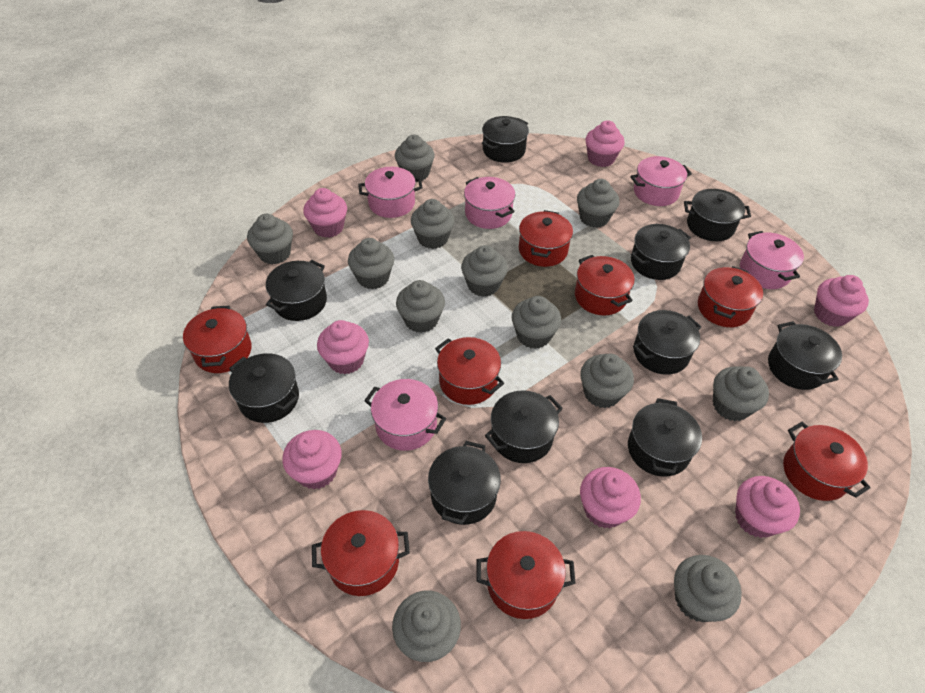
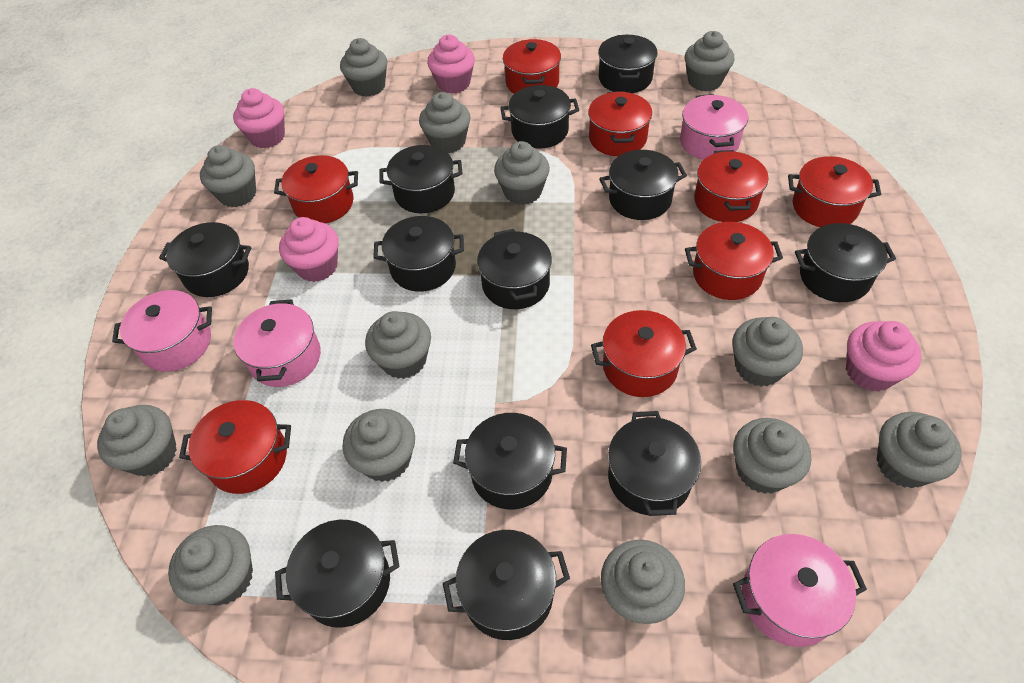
black pot: 10 -> 12
grey cupcake: 12 -> 13
pink cupcake: 7 -> 4
pink pot: 5 -> 4

